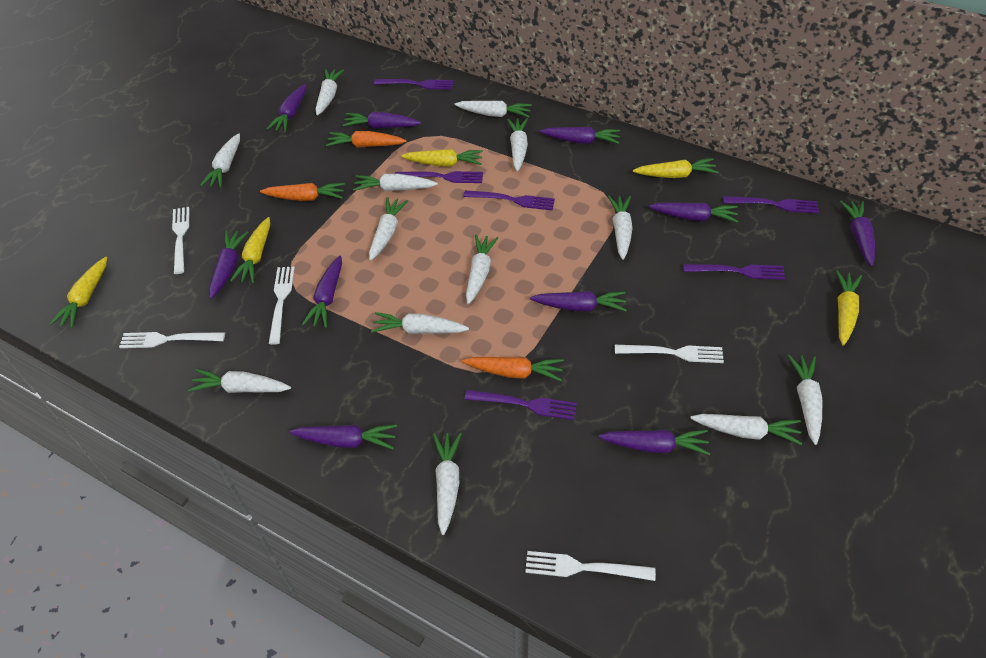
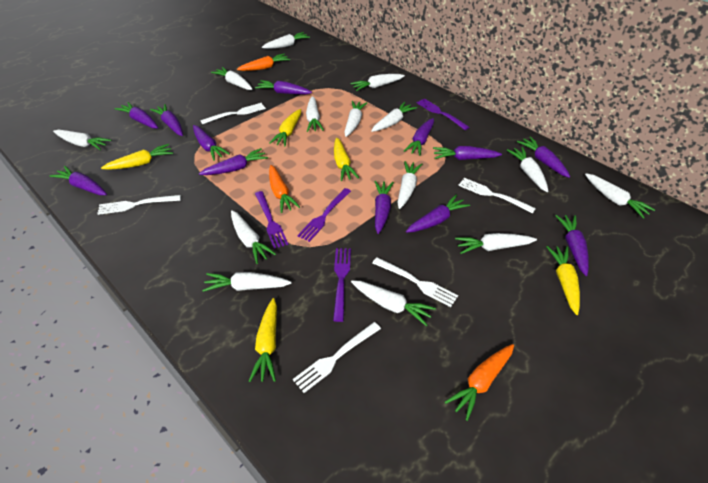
purple carrot: 10 -> 12
purple fork: 6 -> 4
white carrot: 13 -> 14

